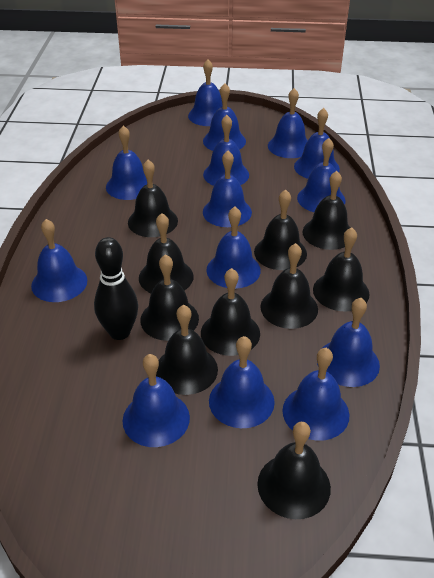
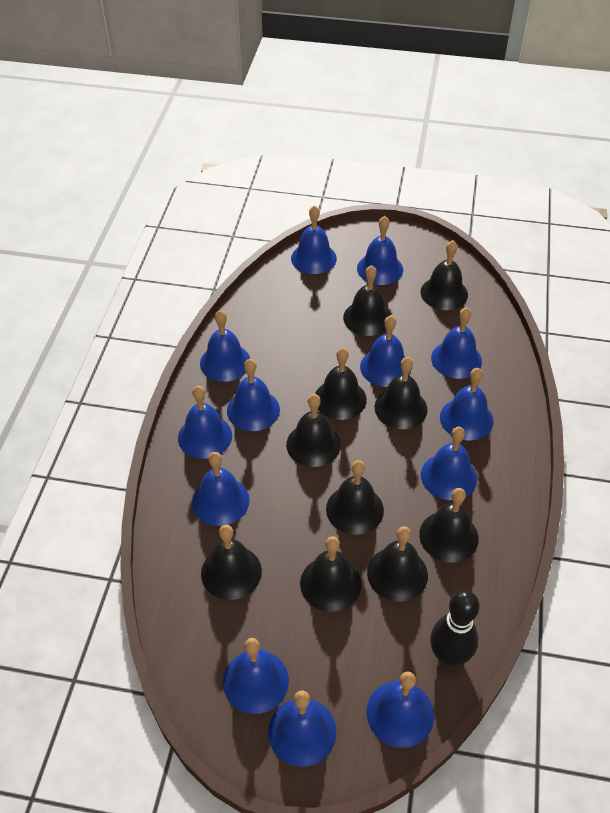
blue bell: 14 -> 13

